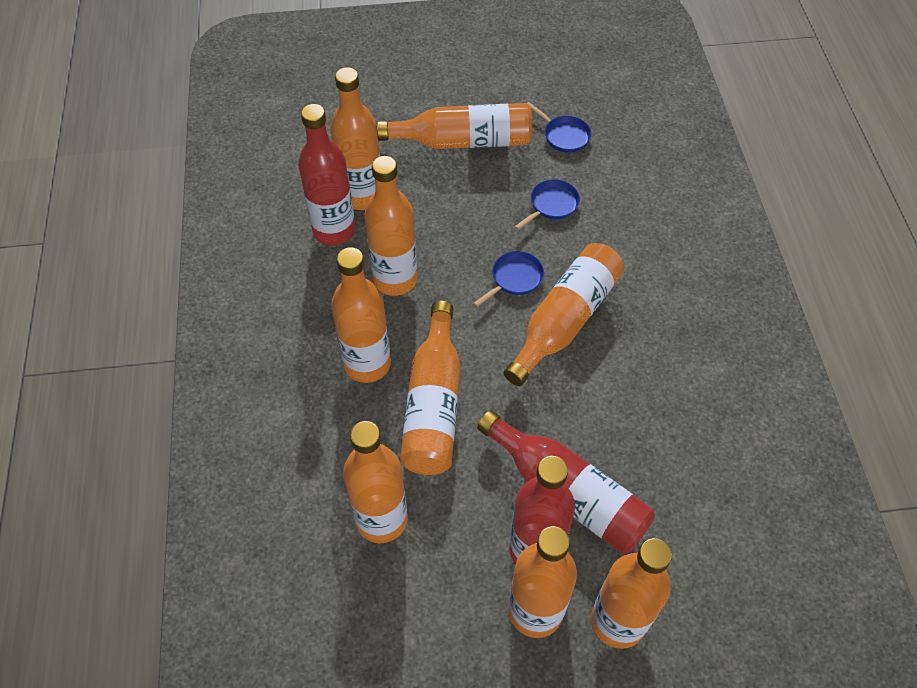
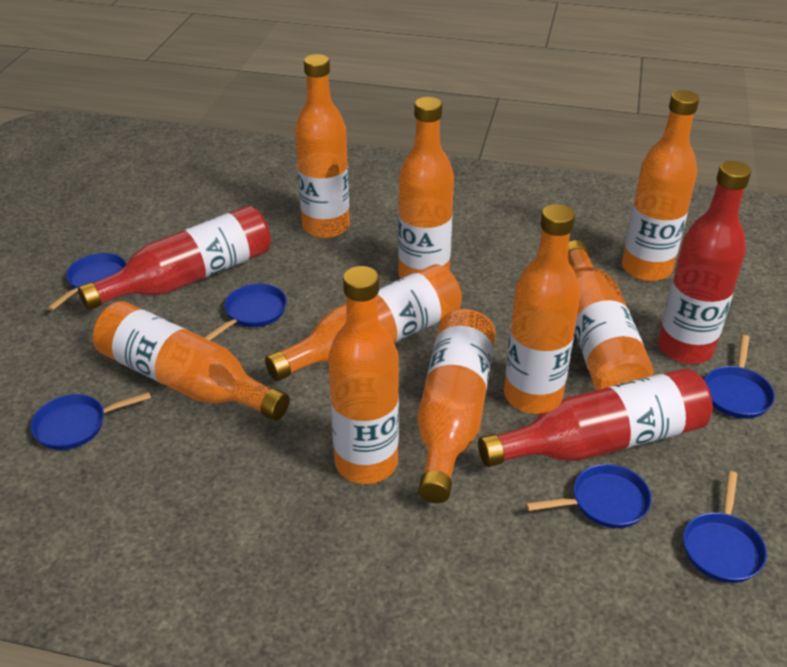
blue pan: 3 -> 6

